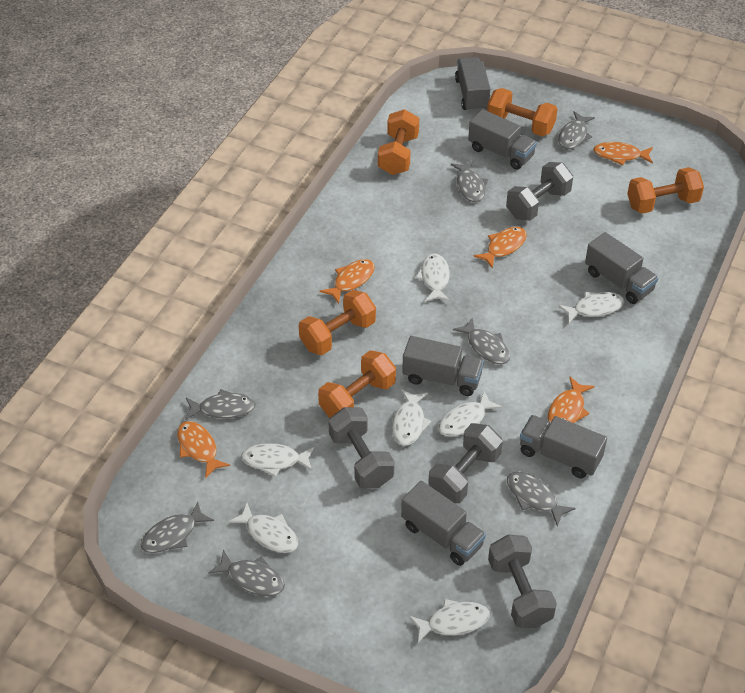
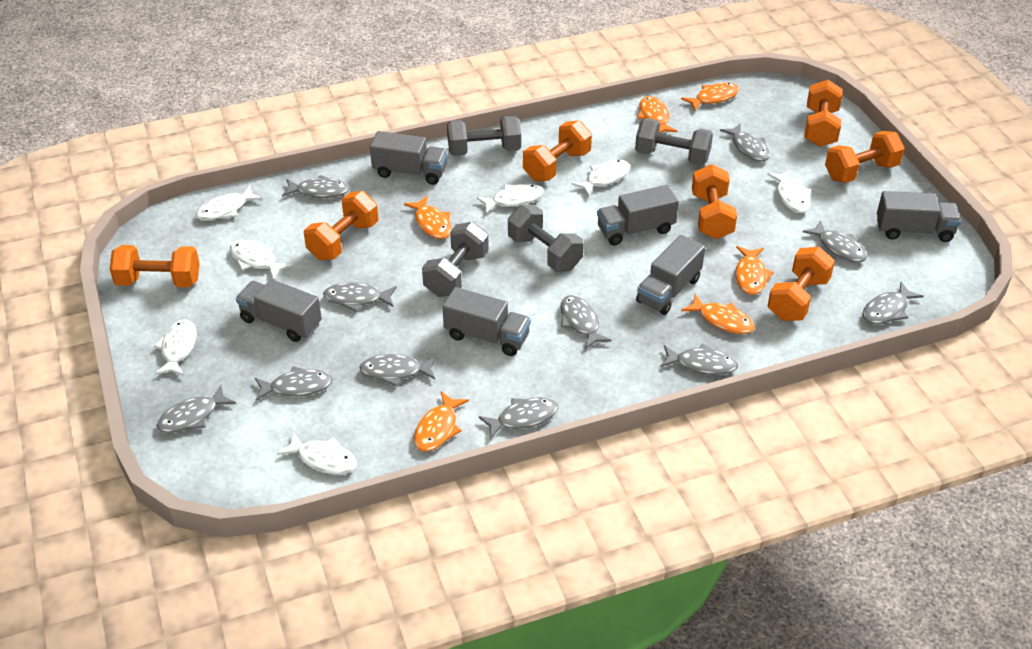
grey fish: 7 -> 11
orange dumbbell: 5 -> 7
orange fish: 5 -> 6

